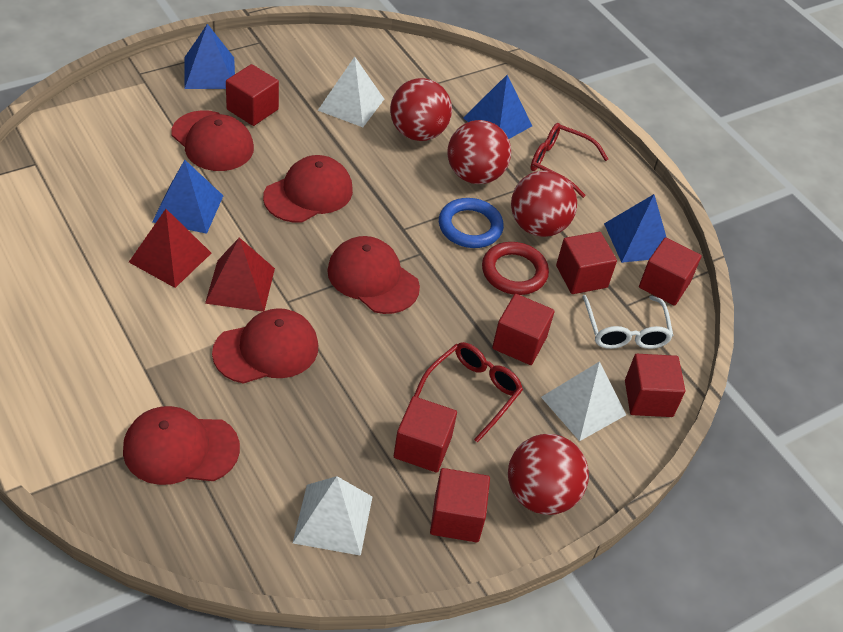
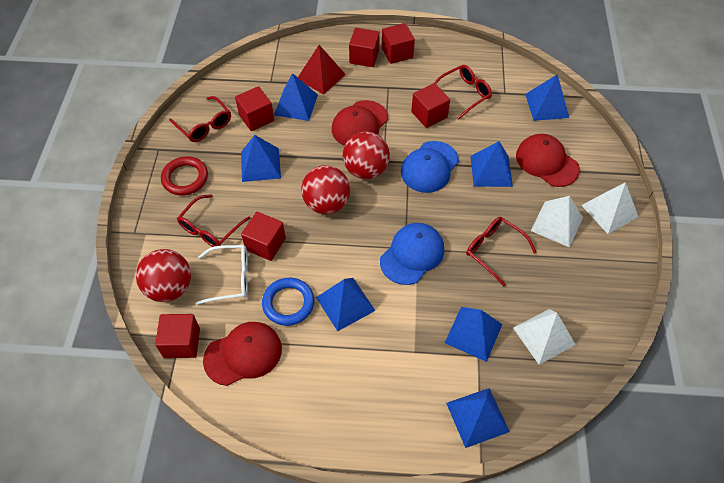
blue cap: 0 -> 2
blue pyramid: 4 -> 7
red ball: 4 -> 3
red cap: 5 -> 3
red cube: 7 -> 6
red glasses: 2 -> 4
red pyramid: 2 -> 1

